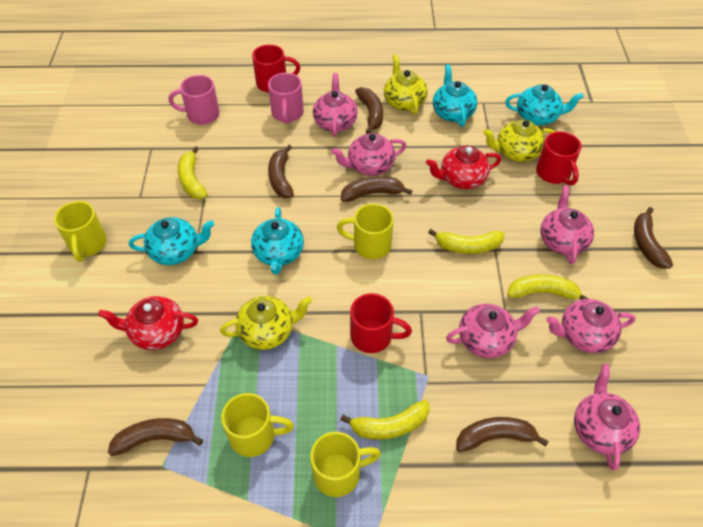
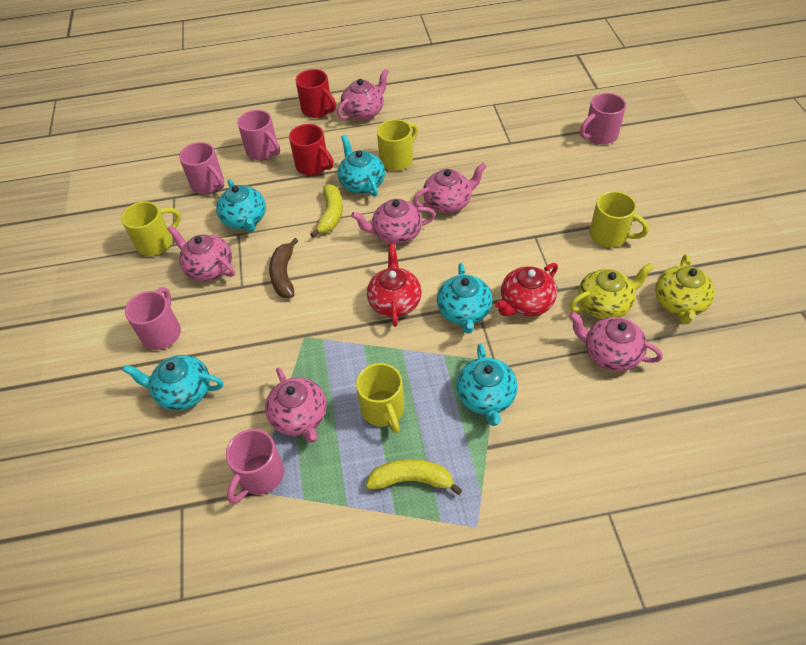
brown banana: 6 -> 1
pink mug: 2 -> 5
red mug: 3 -> 2
turquoise teapot: 4 -> 5
yellow banana: 4 -> 2
yellow teapot: 3 -> 2

